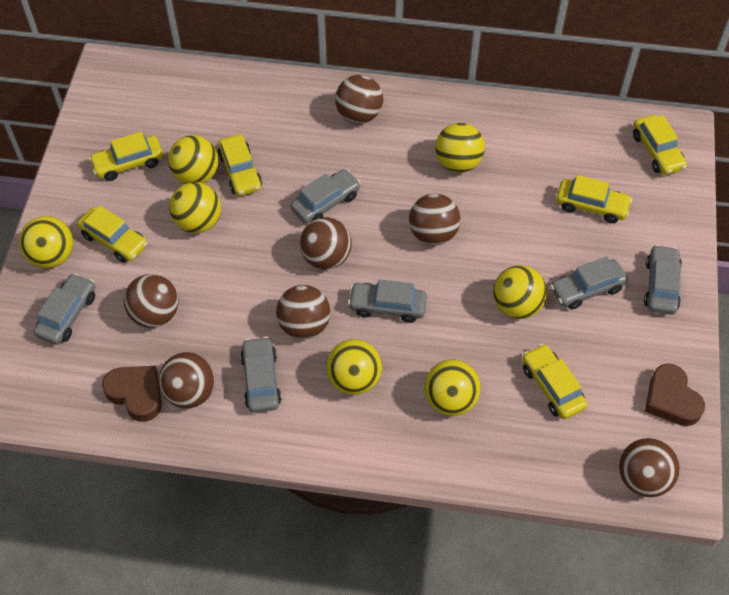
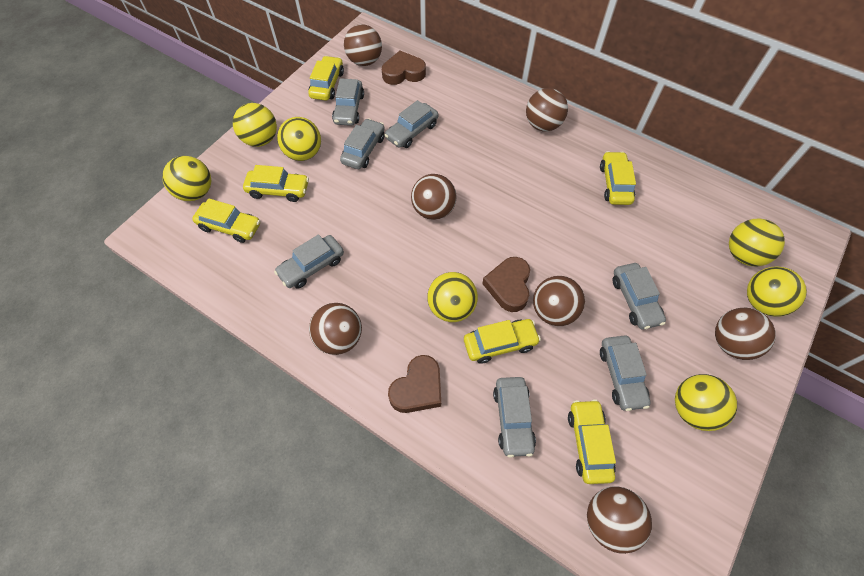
brown heart: 2 -> 3
grey car: 6 -> 7

